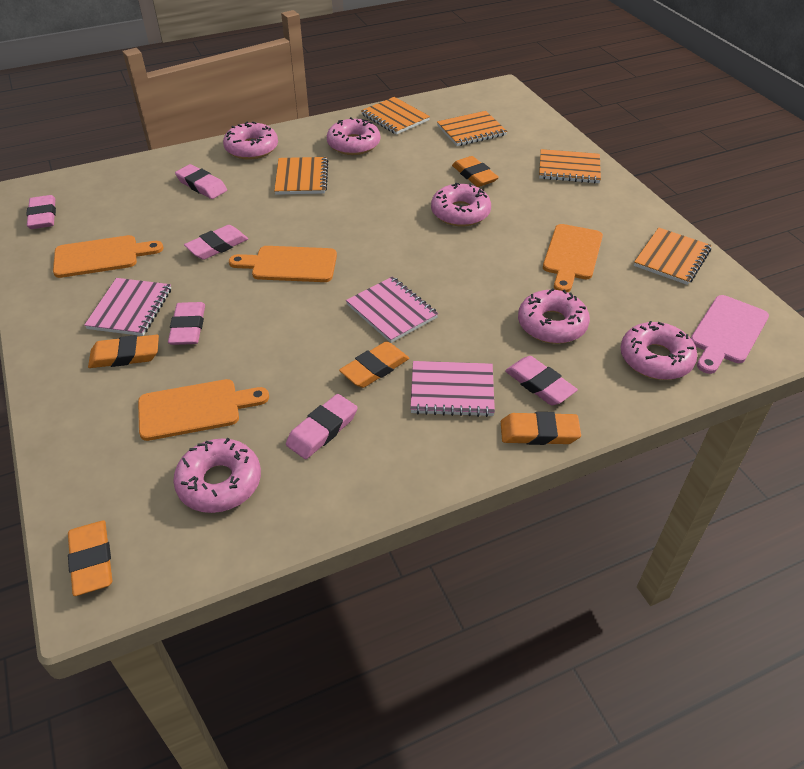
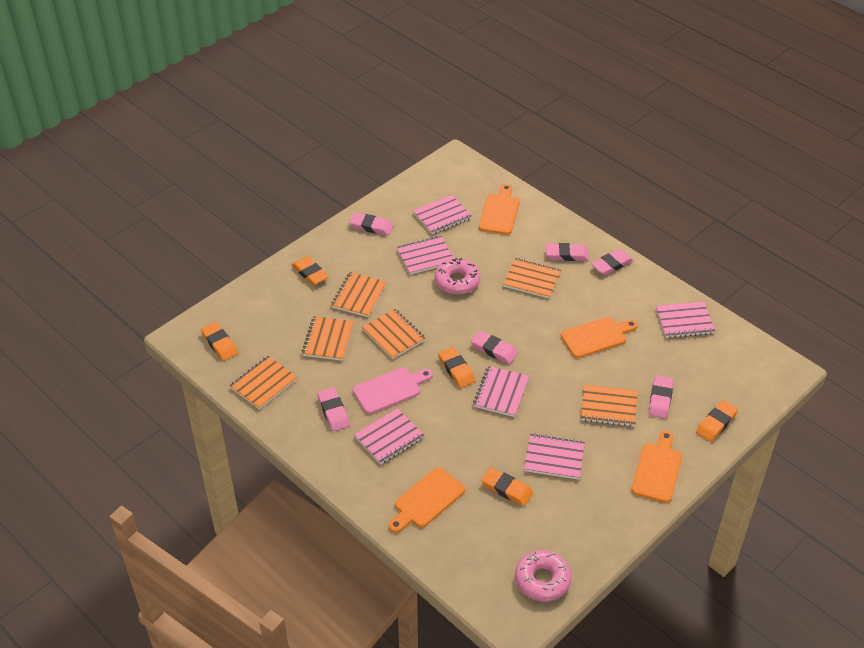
orange notebook: 5 -> 6
pink donut: 6 -> 2
pink notebook: 3 -> 6

